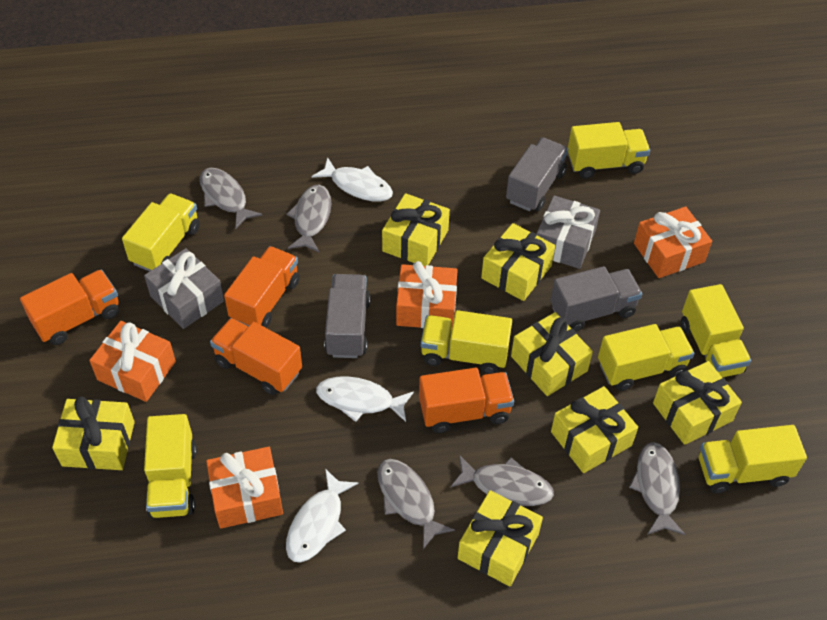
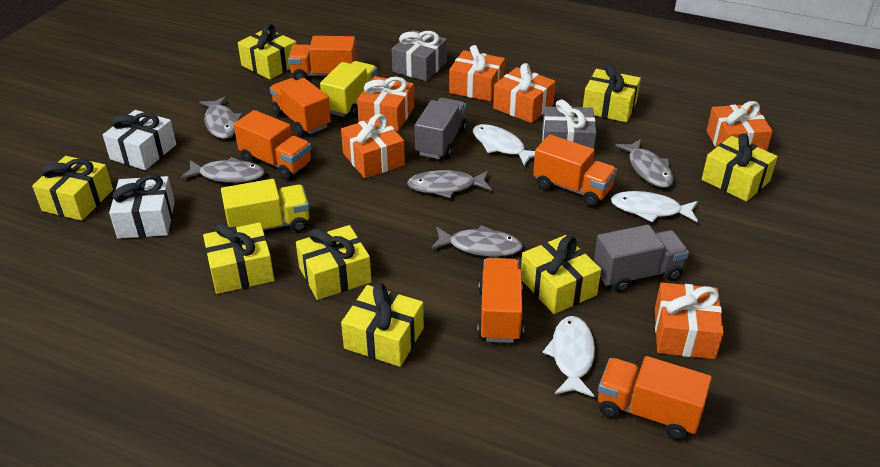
grey truck: 3 -> 2
orange gift: 4 -> 6
orange truck: 4 -> 6
white gift: 0 -> 2
yellow gift: 7 -> 8
yellow truck: 7 -> 2

